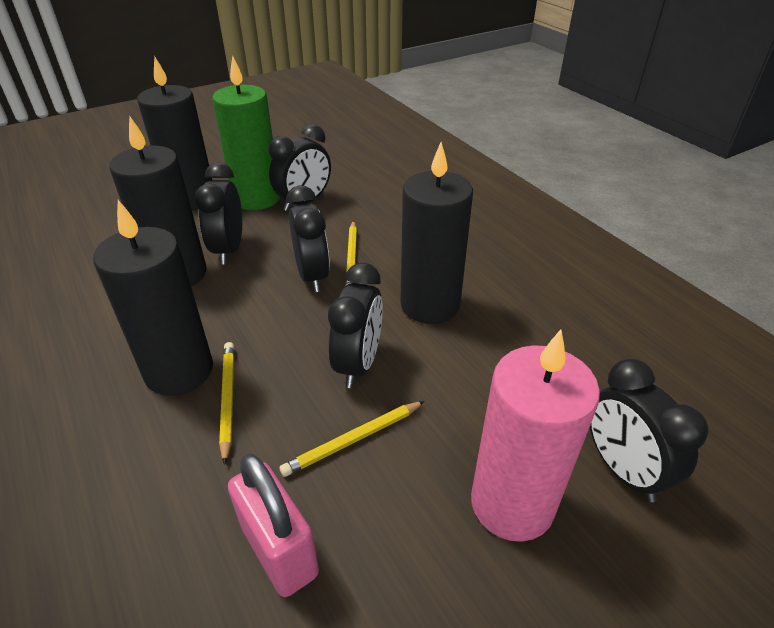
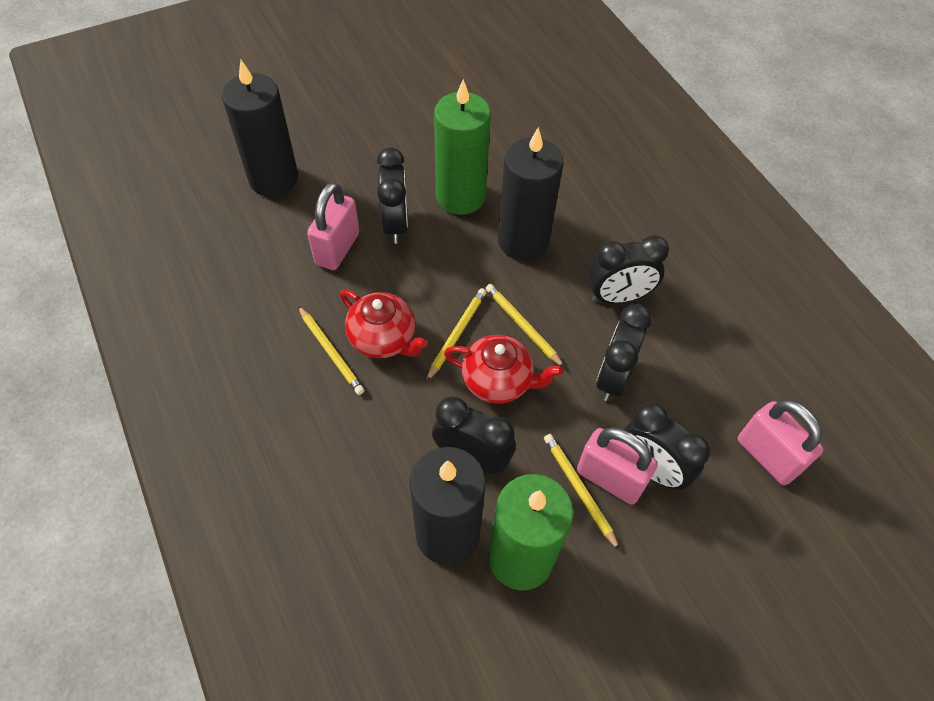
black candle: 4 -> 3
green candle: 1 -> 2
pink candle: 1 -> 0
pink padlock: 1 -> 3
red teapot: 0 -> 2
yellow pencil: 3 -> 4

